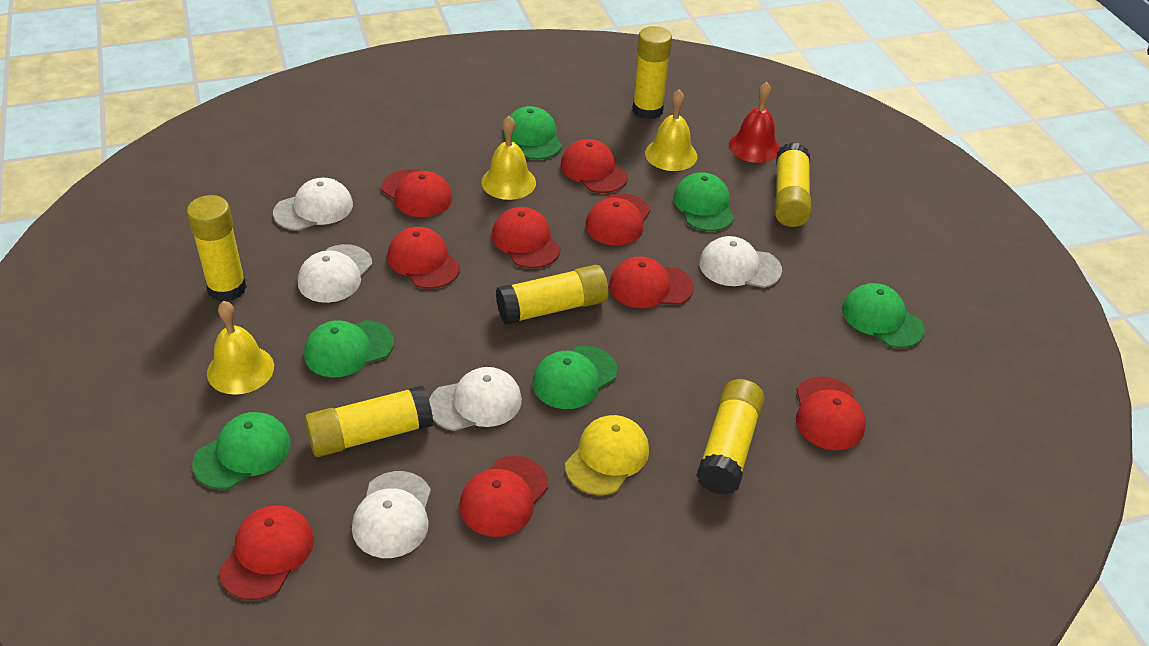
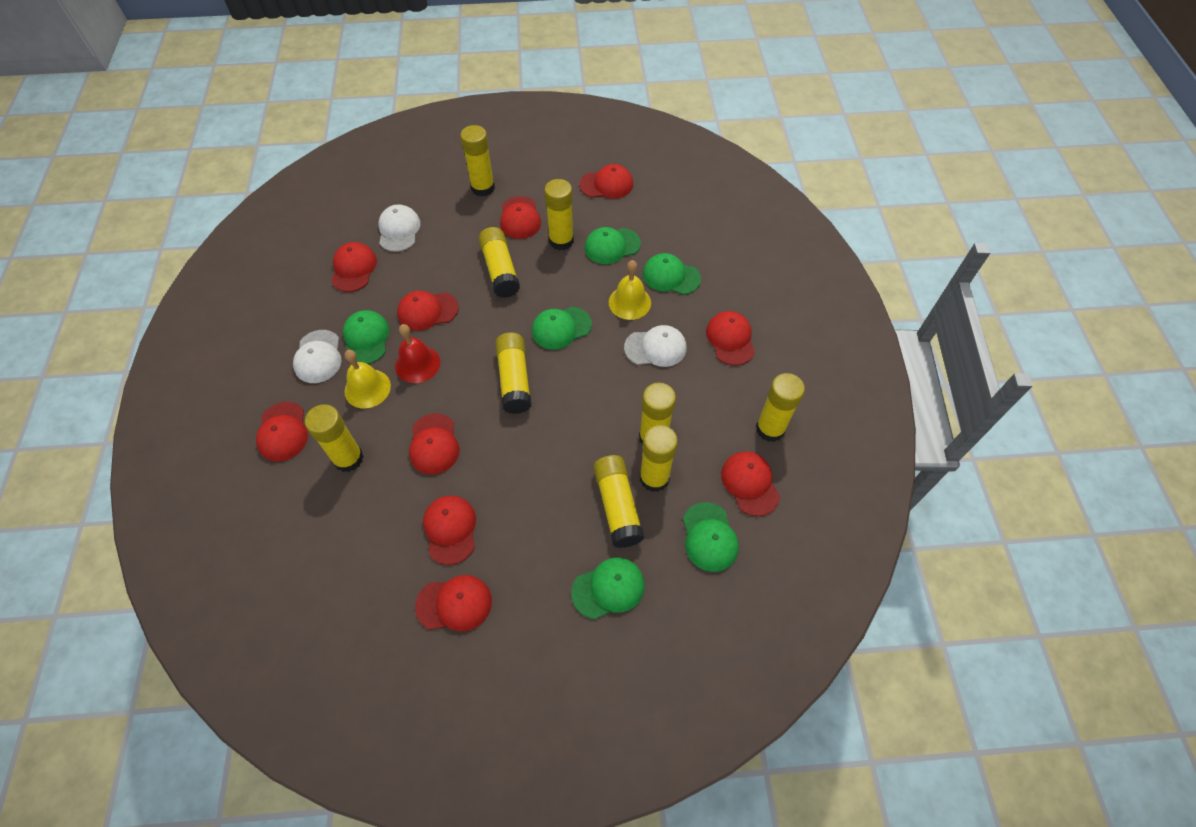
red cap: 9 -> 10
white cap: 5 -> 3
yellow bell: 3 -> 2
yellow cap: 1 -> 0
yellow glue stick: 6 -> 9

